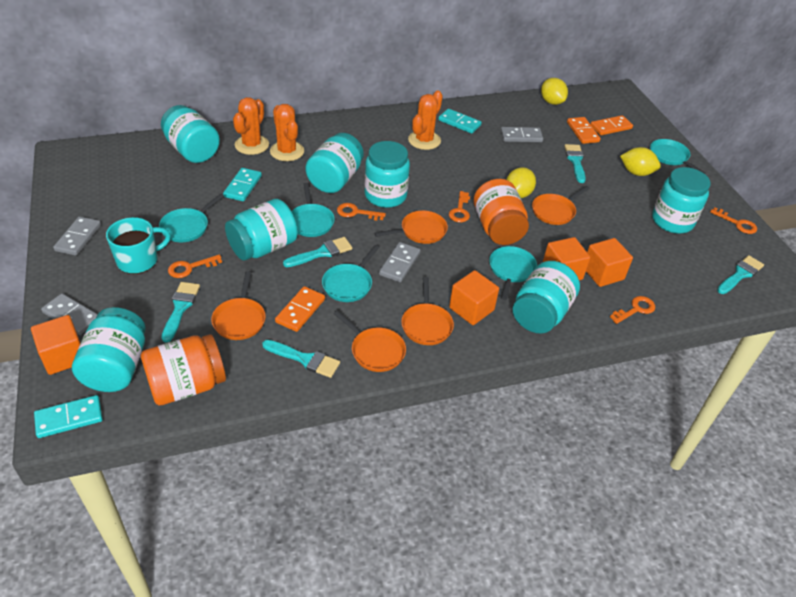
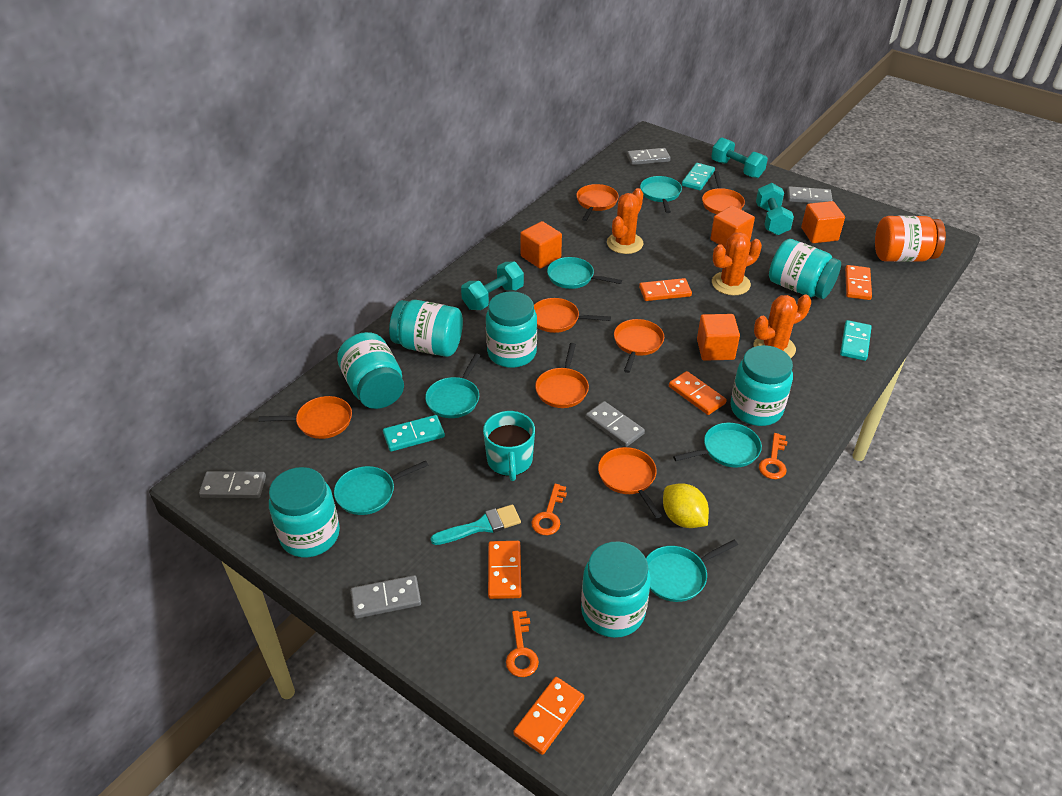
grey domino: 4 -> 5
orange domino: 3 -> 5
orange jar: 2 -> 1
orange key: 5 -> 3
orange pan: 5 -> 7
turquoise brush: 5 -> 1
turquoise dumbbell: 0 -> 3
turquoise pan: 5 -> 6
yellow lemon: 3 -> 1

